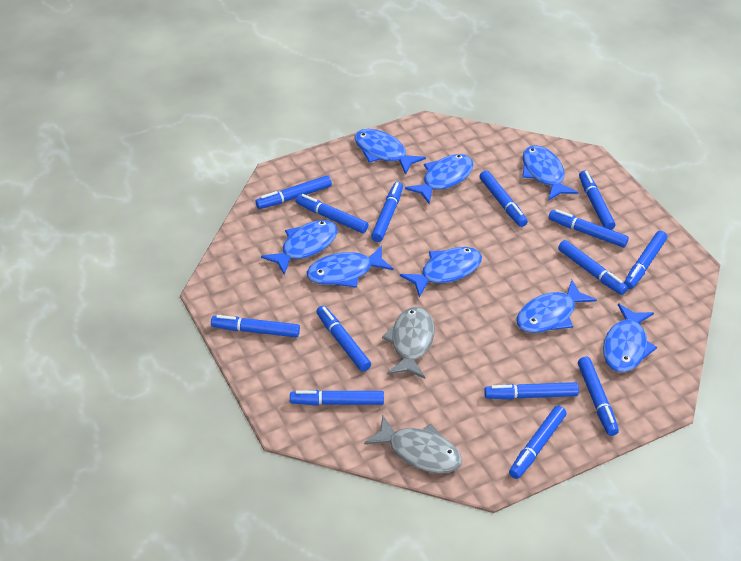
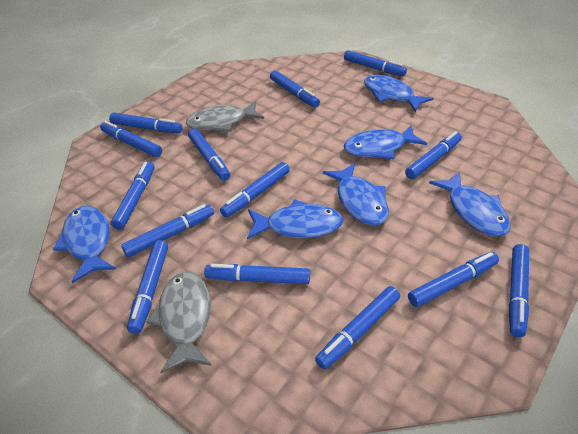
blue fish: 8 -> 6

